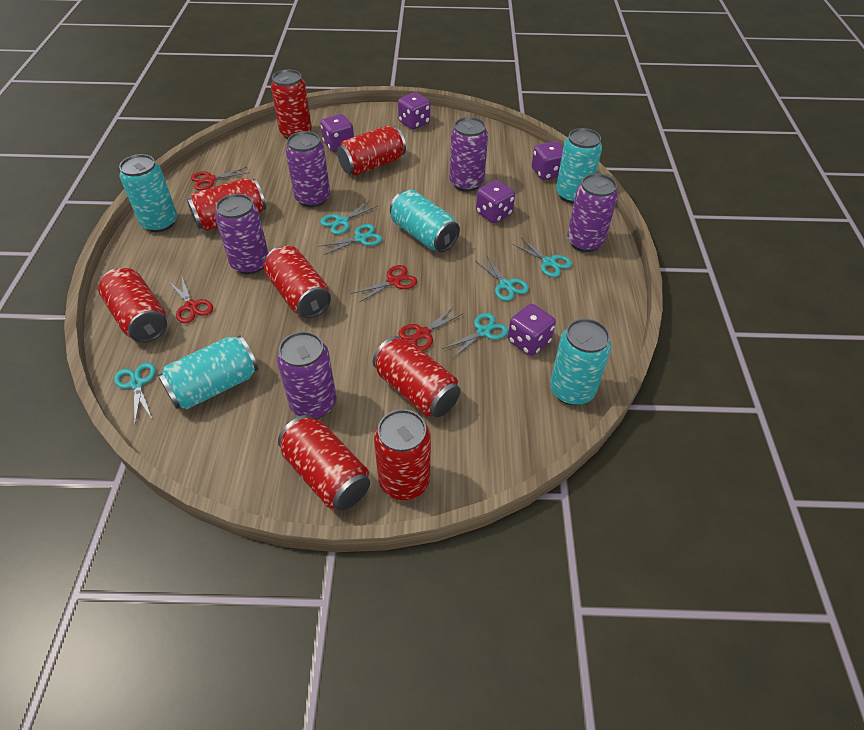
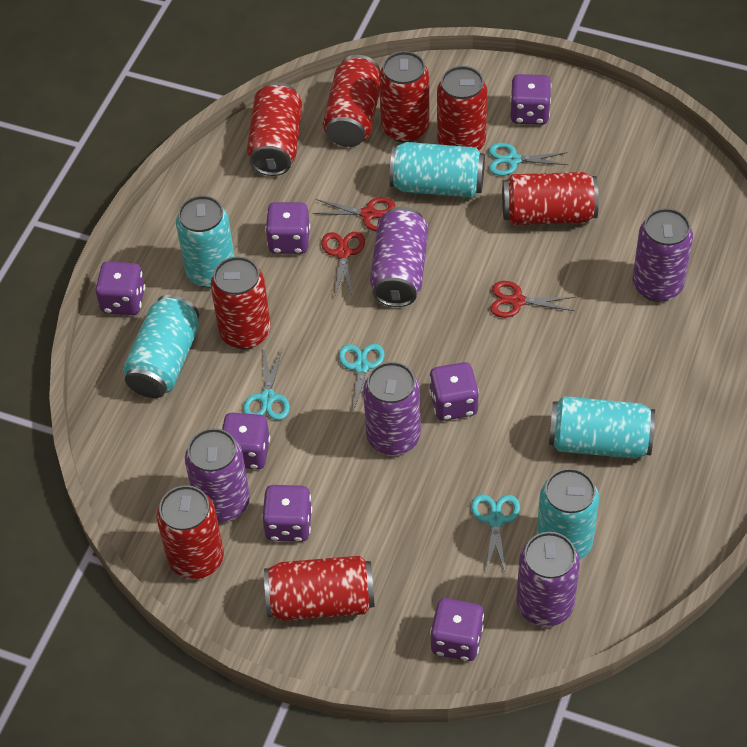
purple dice: 5 -> 7
red scissors: 4 -> 3
turquoise scissors: 6 -> 4

